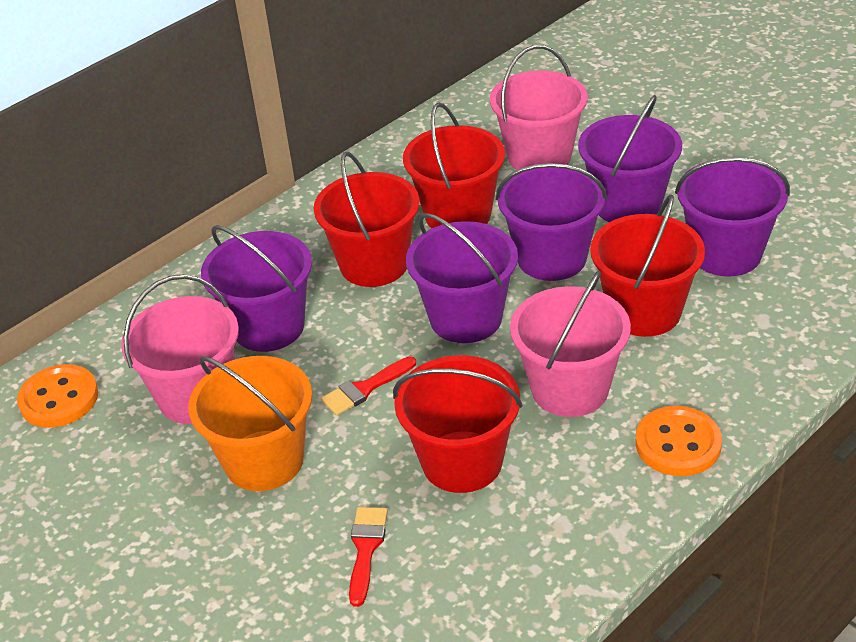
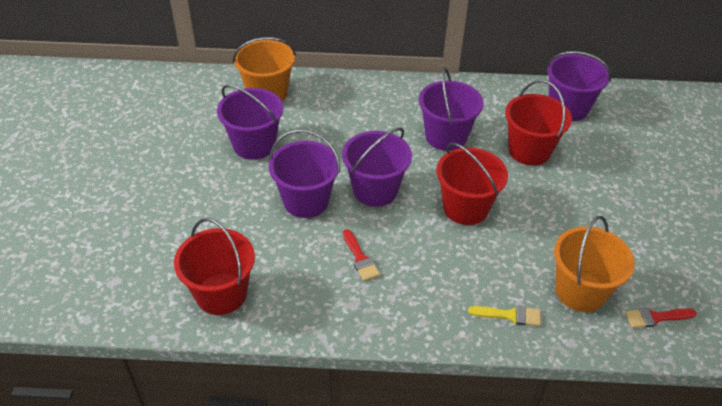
orange bucket: 1 -> 2
orange button: 2 -> 0
pink bucket: 3 -> 0
red bucket: 4 -> 3
yellow brush: 0 -> 1

